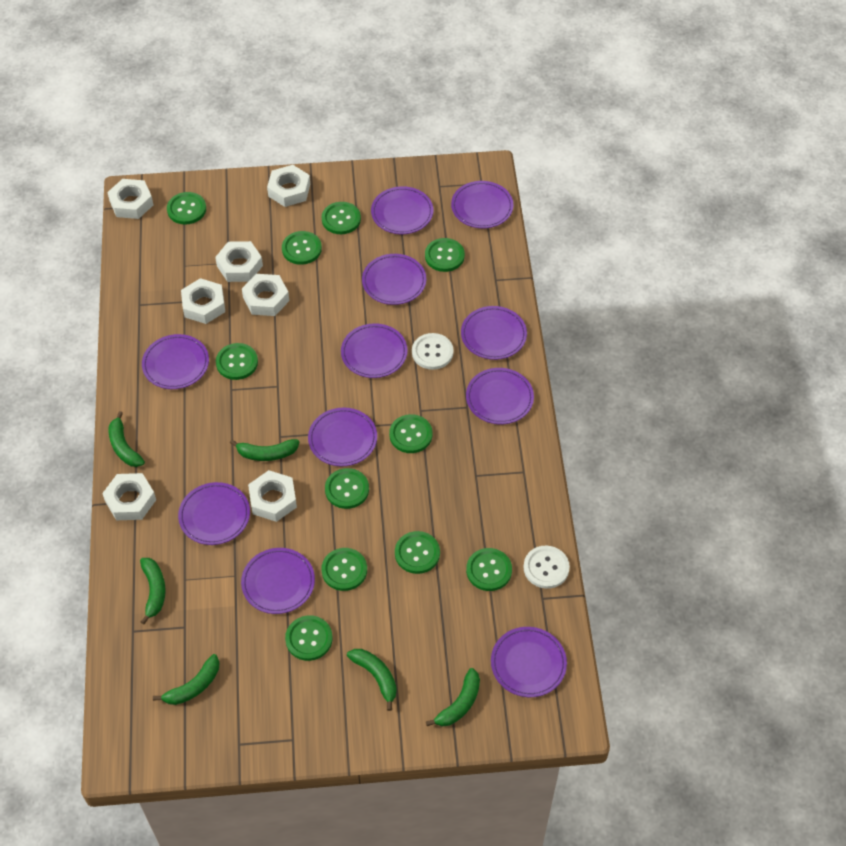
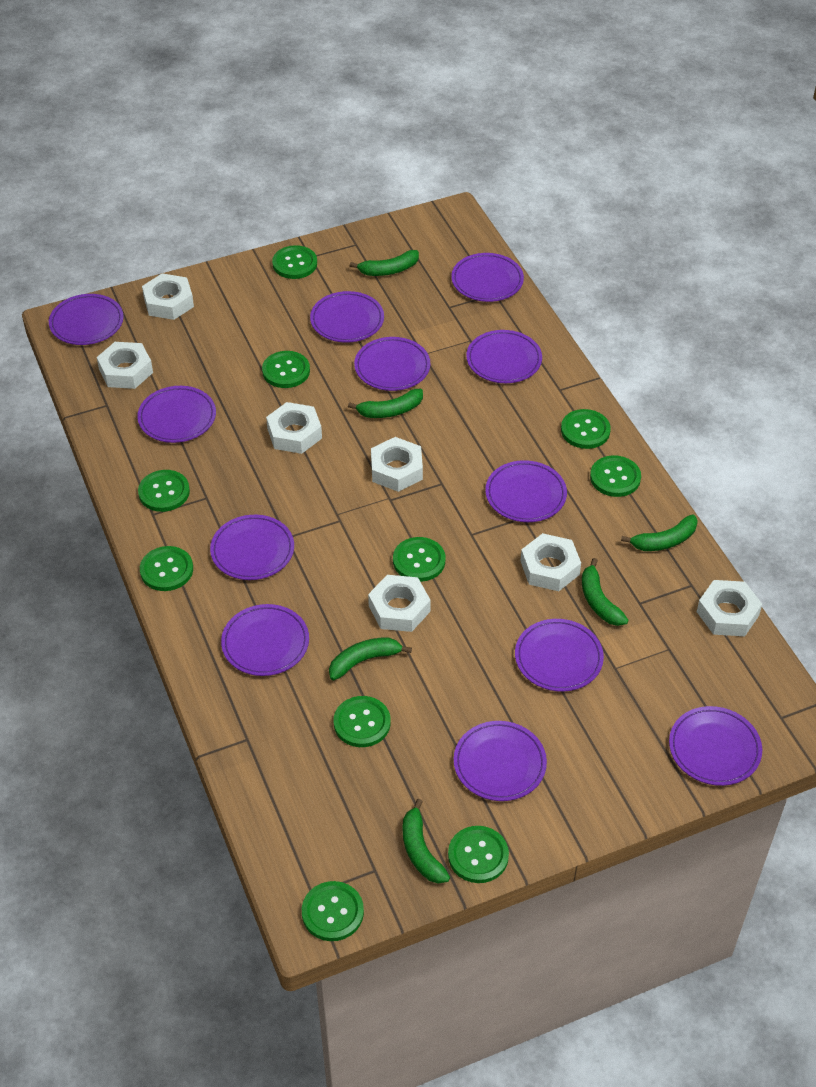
green button: 11 -> 10
purple plate: 11 -> 12
white button: 2 -> 0

